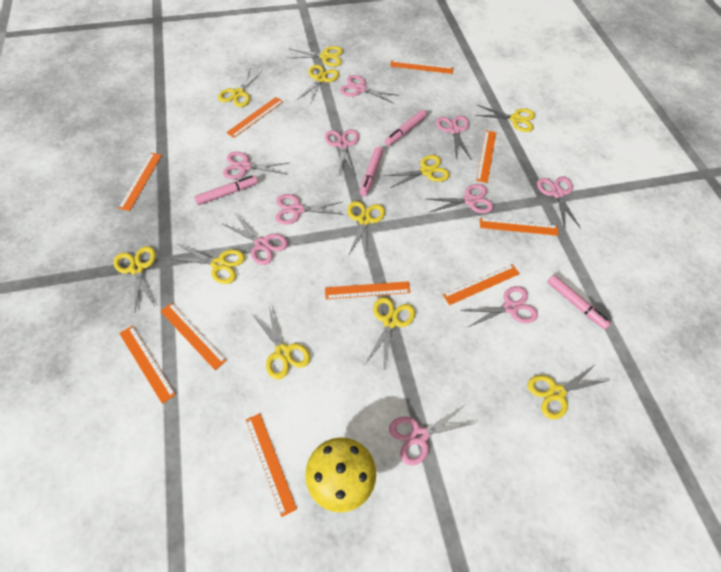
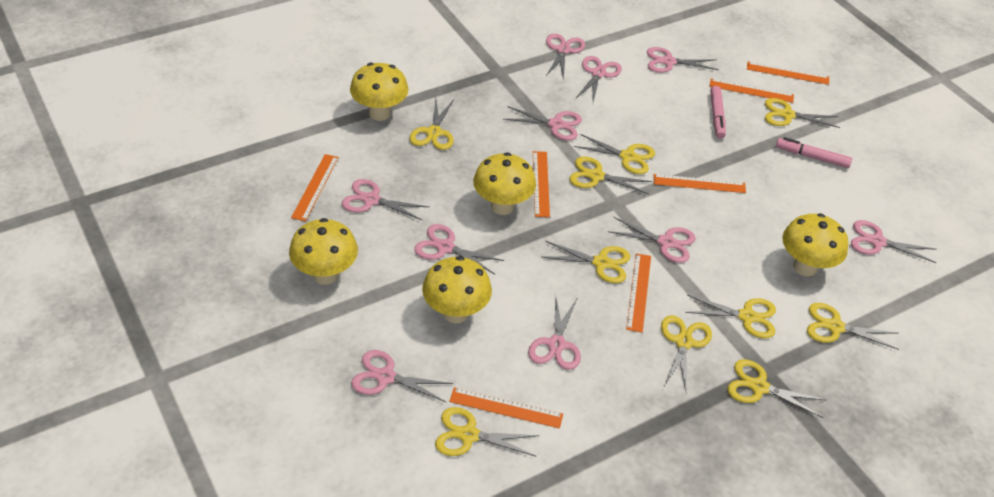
orange ruler: 10 -> 7
pink marker: 4 -> 2
yellow mushroom: 1 -> 5
yellow scissors: 11 -> 10

